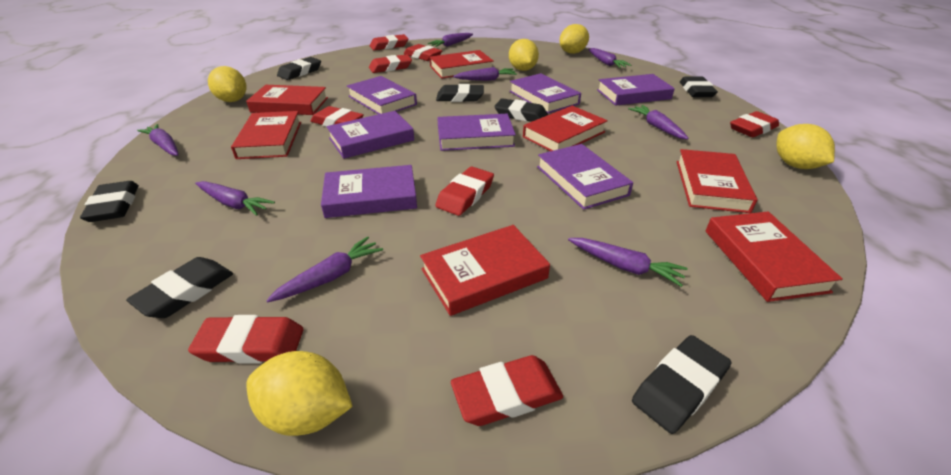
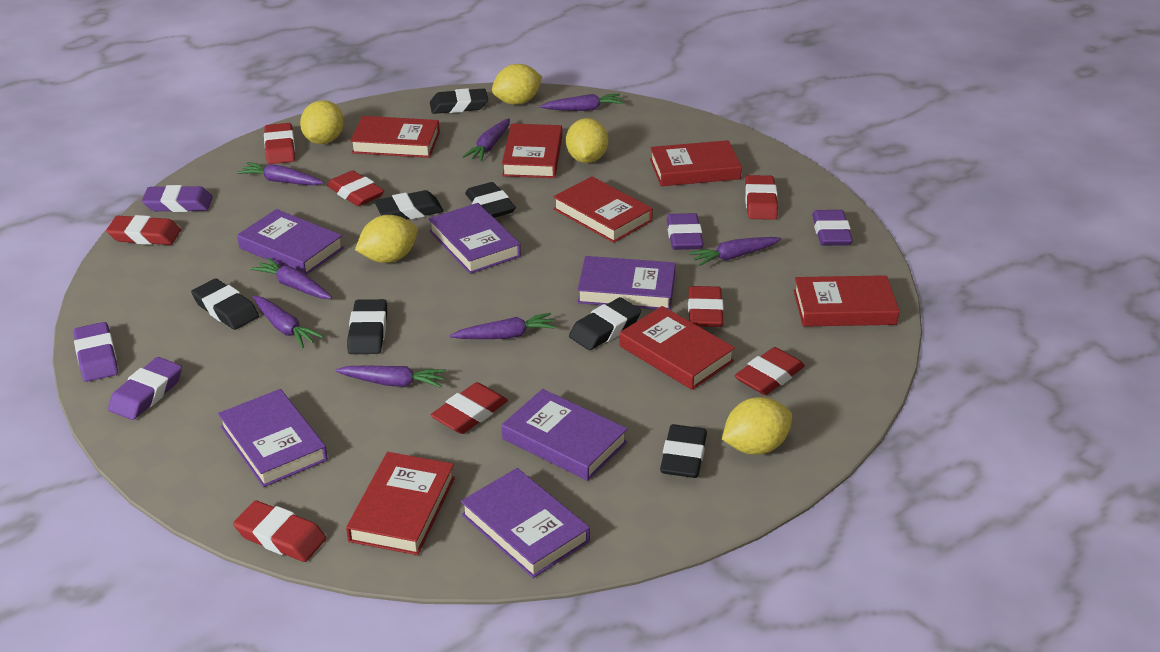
purple book: 7 -> 6
purple eraser: 0 -> 5

